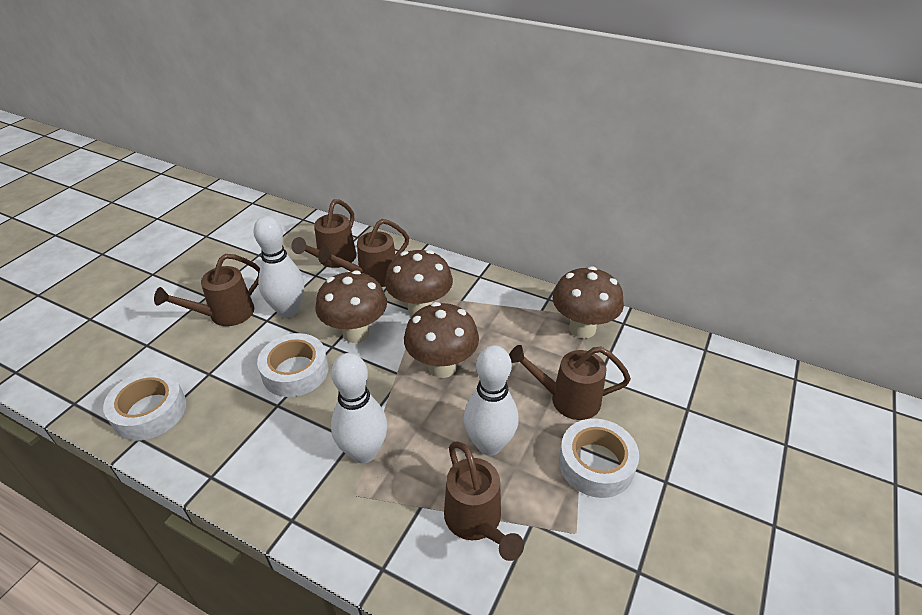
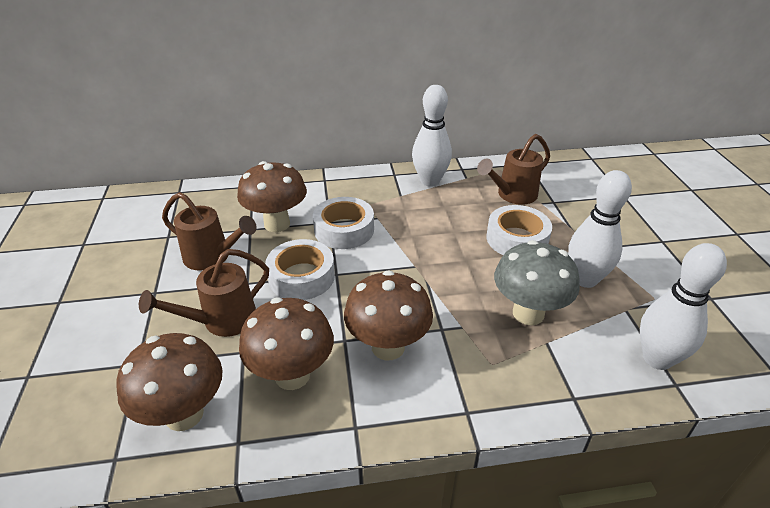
brown watering can: 5 -> 3
grey mushroom: 0 -> 1

